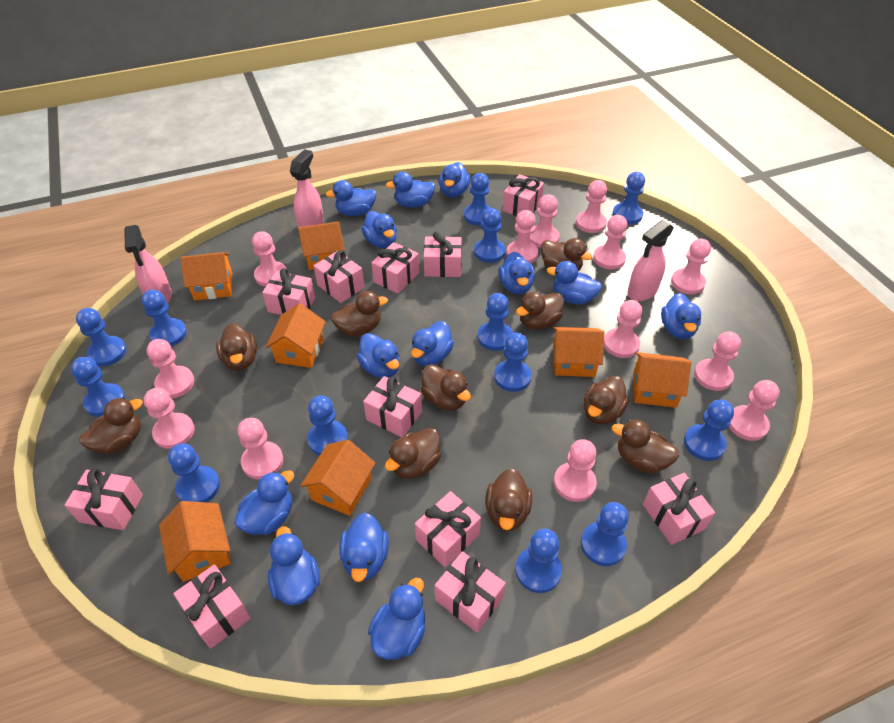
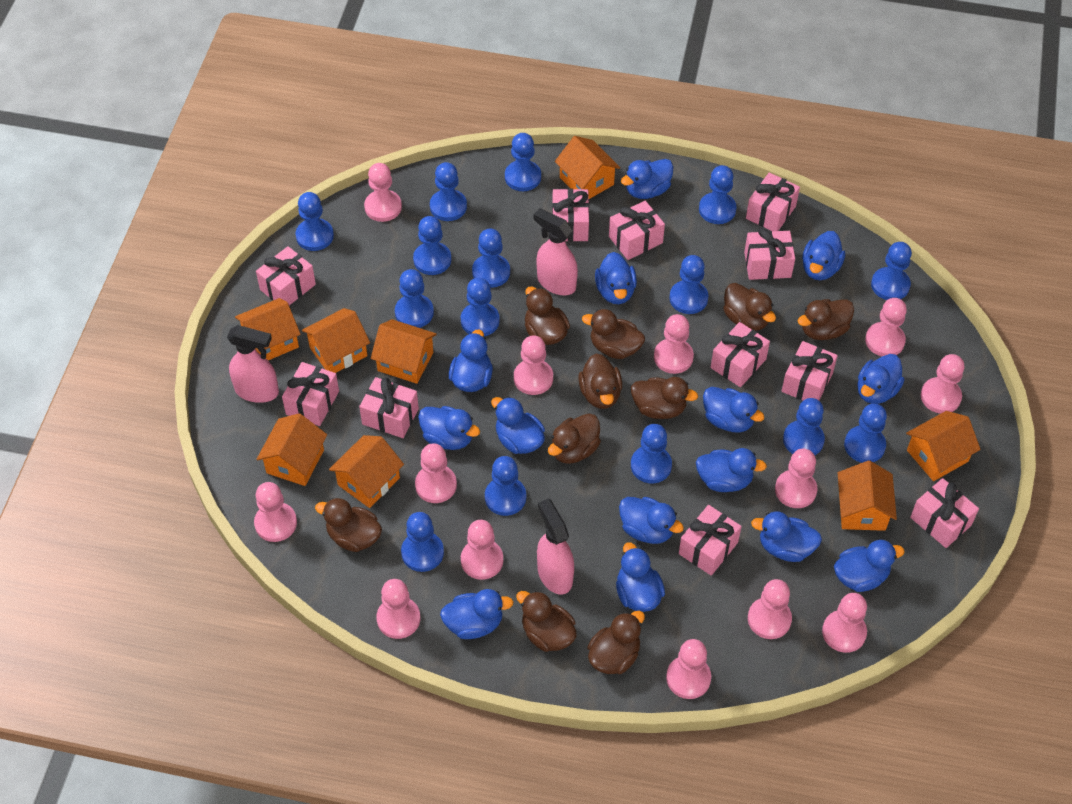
blue duck: 13 -> 14
blue pawn: 13 -> 15
orange house: 7 -> 8

